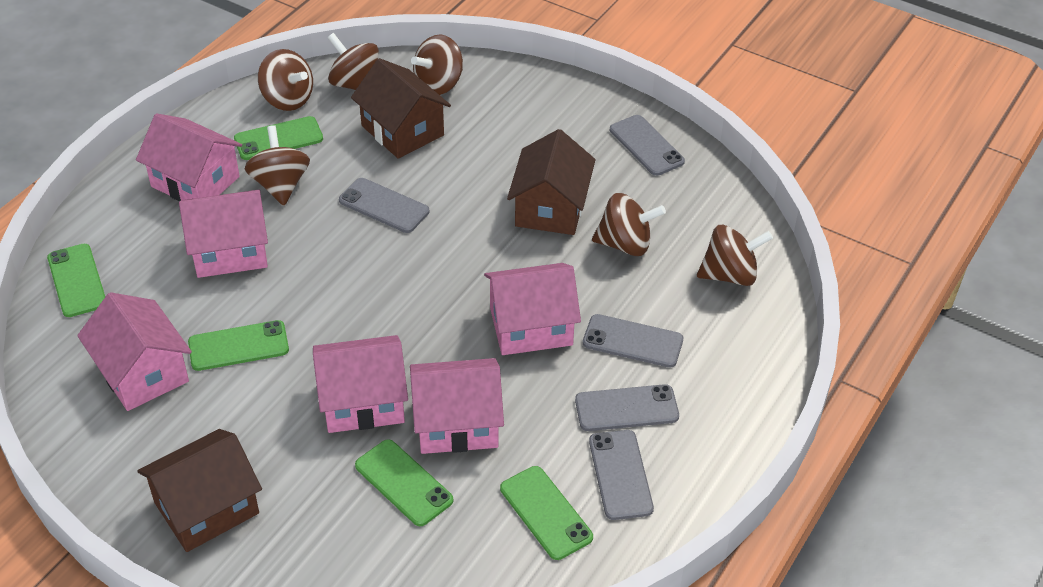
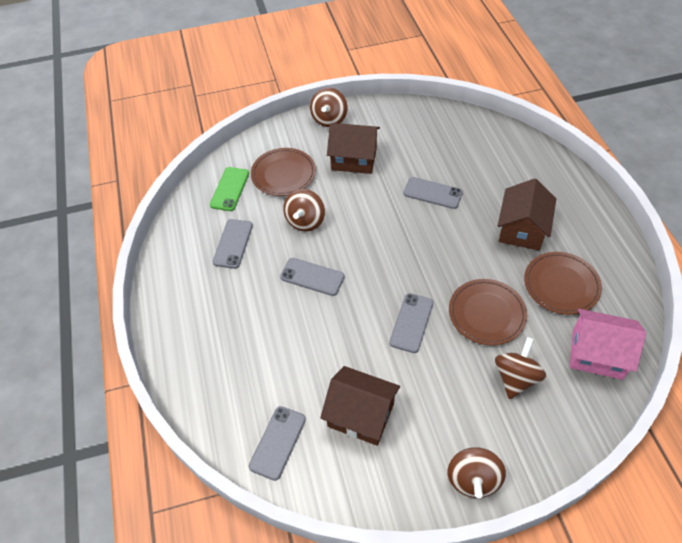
brown plate: 0 -> 3
brown spinning top: 6 -> 4
green phone: 5 -> 1
pink house: 6 -> 1

